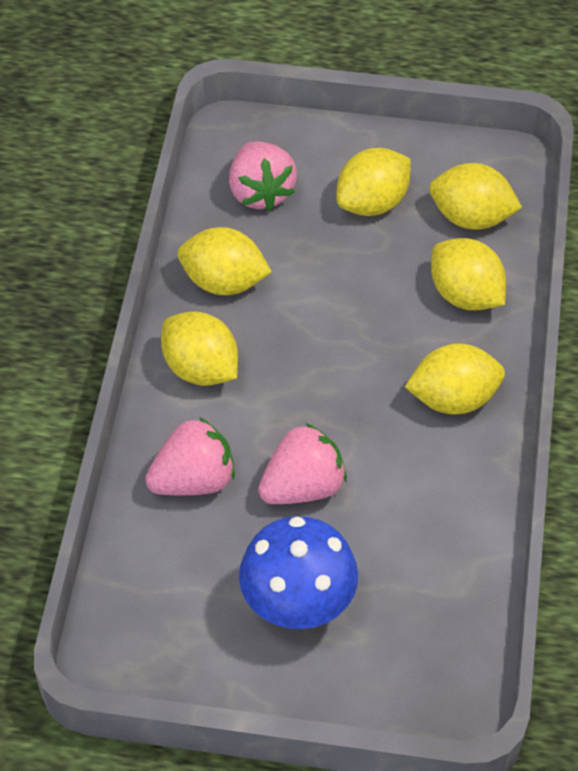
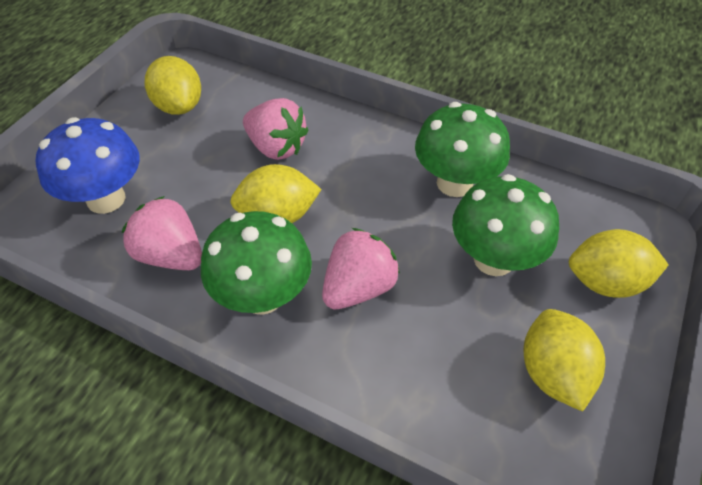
green mushroom: 0 -> 3
yellow lemon: 6 -> 4

